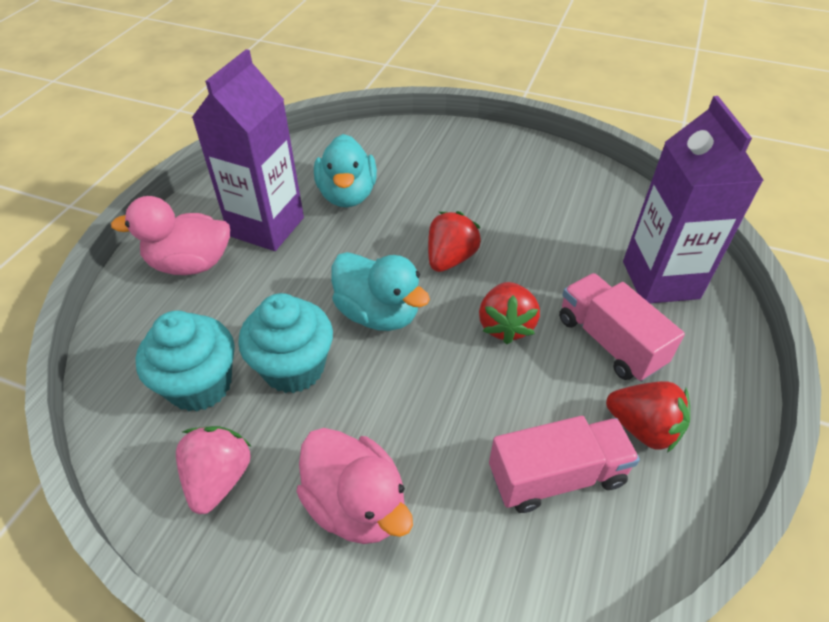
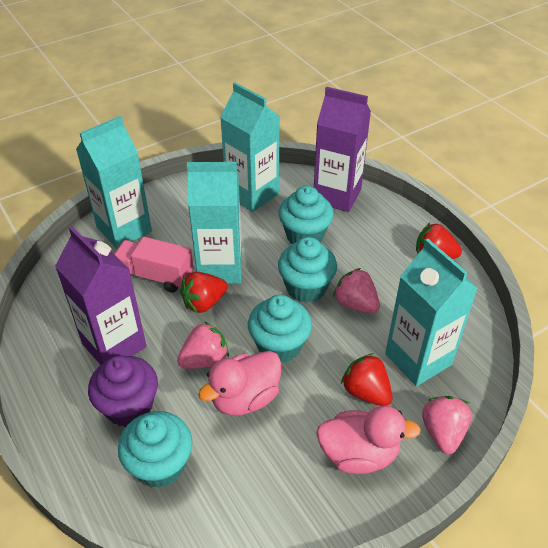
pink strawberry: 1 -> 3
pink truck: 2 -> 1
purple cupcake: 0 -> 1
turquoise carton: 0 -> 4
turquoise cupcake: 2 -> 4
turquoise duck: 2 -> 0

